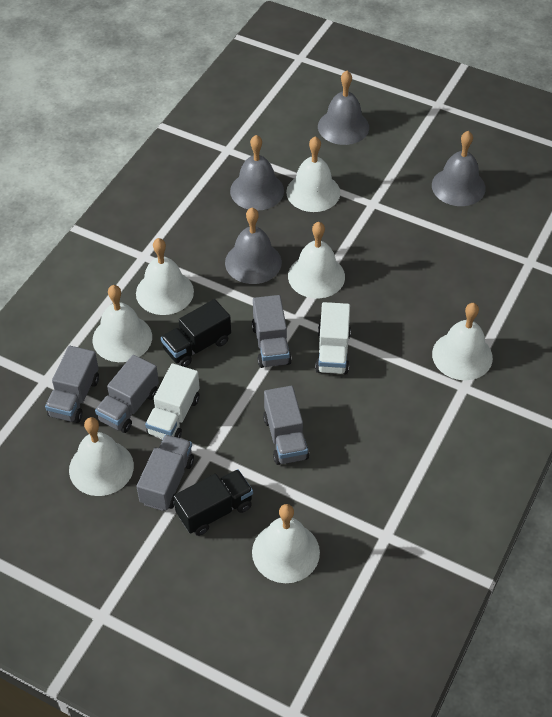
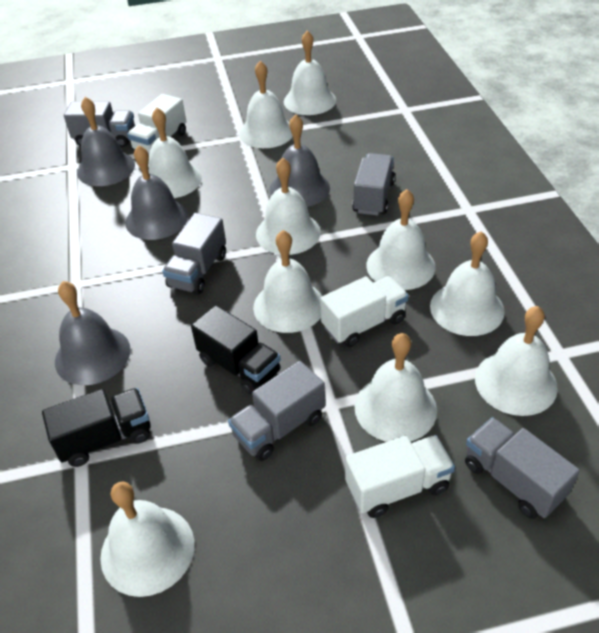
white bell: 7 -> 10
white truck: 2 -> 3

